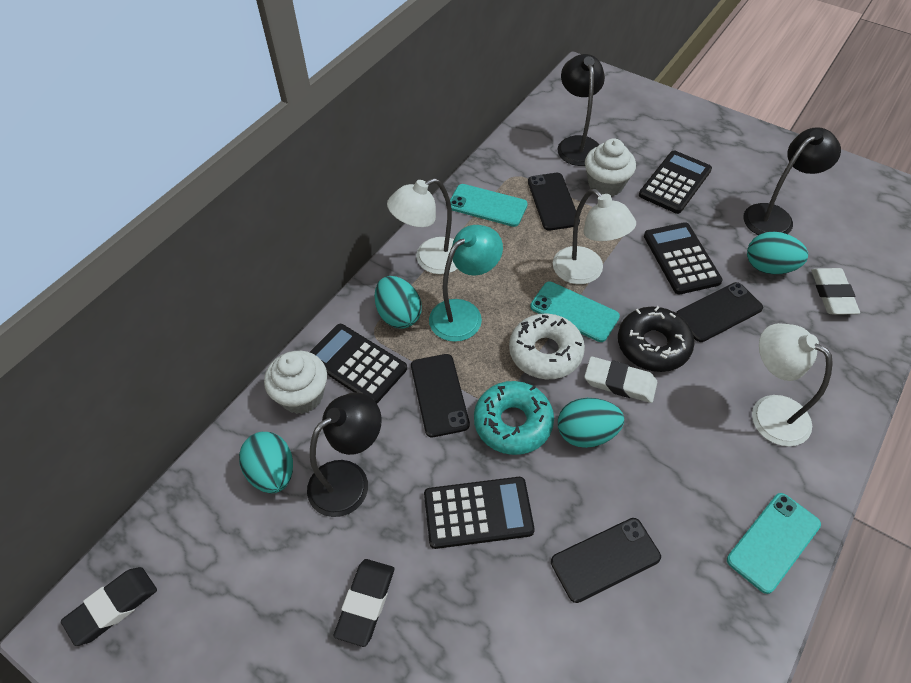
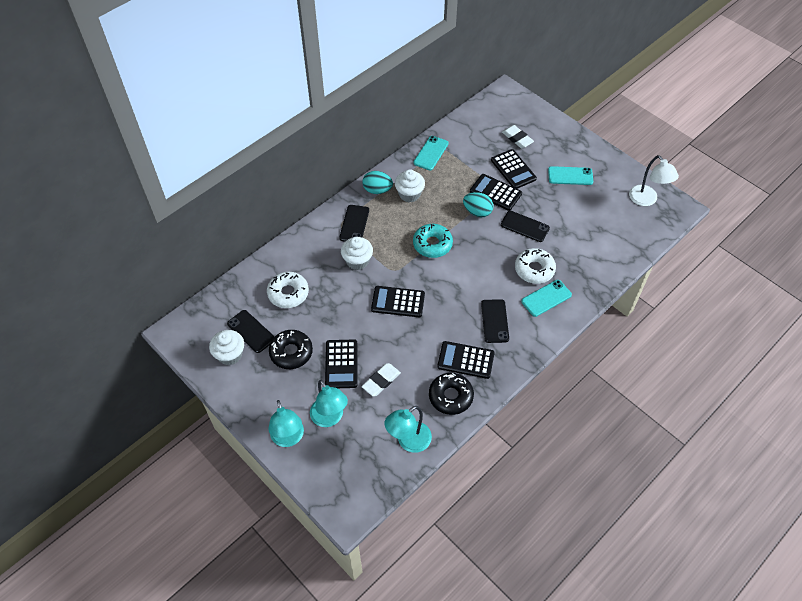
black calculator: 4 -> 5
black donut: 1 -> 2
black eraser: 2 -> 0
black lamp: 3 -> 0
turquoise egg: 4 -> 2
turquoise lamp: 1 -> 3
white cupcake: 2 -> 3
white donut: 1 -> 2
white lamp: 3 -> 1

